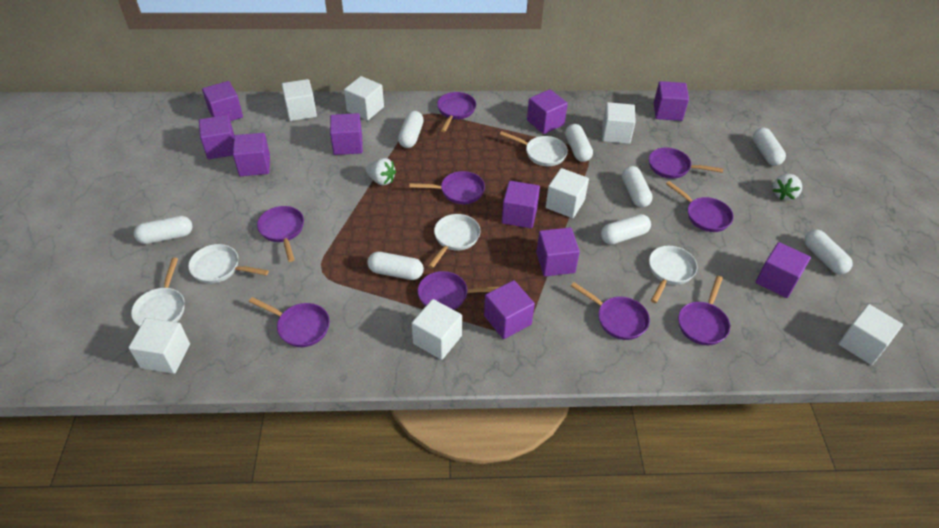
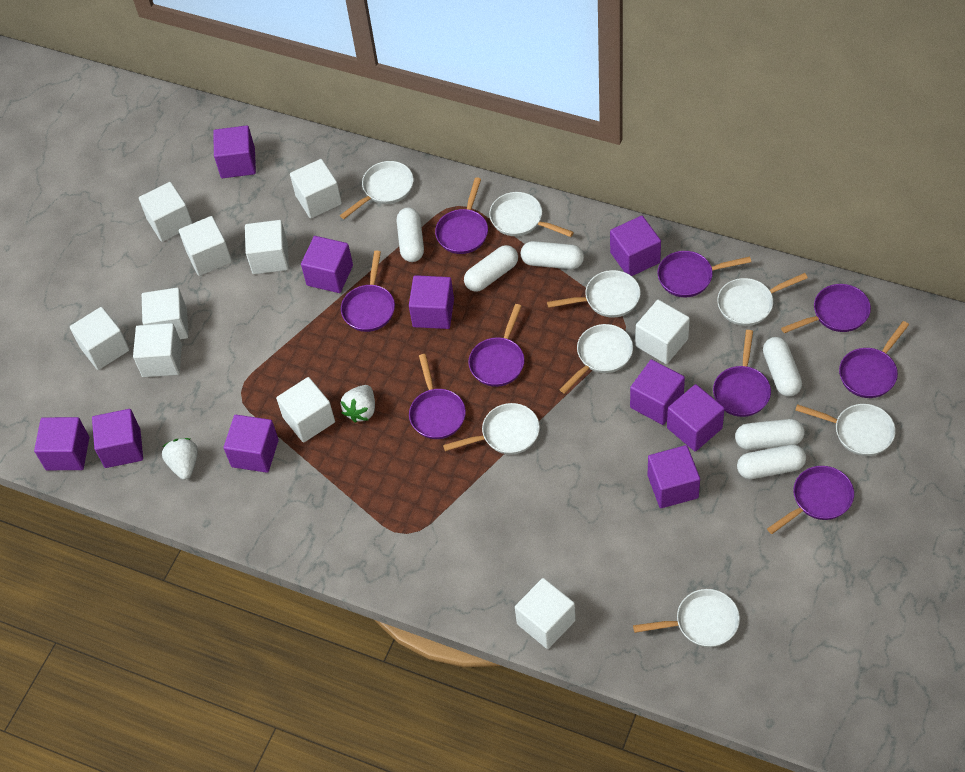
white capsule: 8 -> 6
white cube: 7 -> 10
white pan: 5 -> 8

